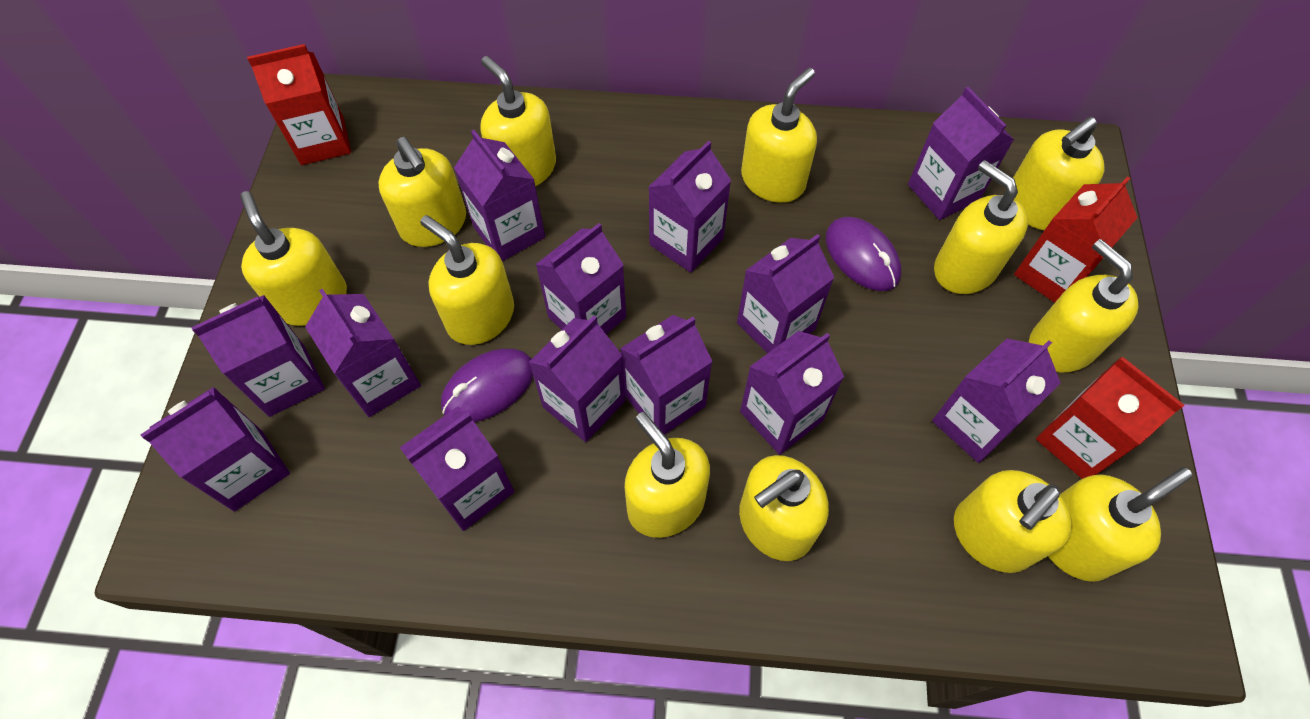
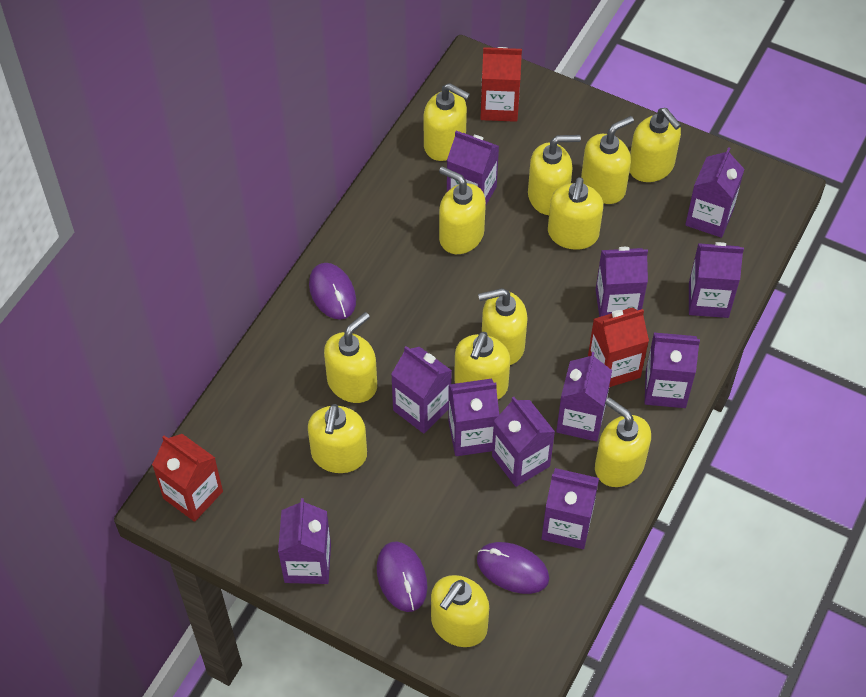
purple carton: 13 -> 11
purple mouse: 2 -> 3

